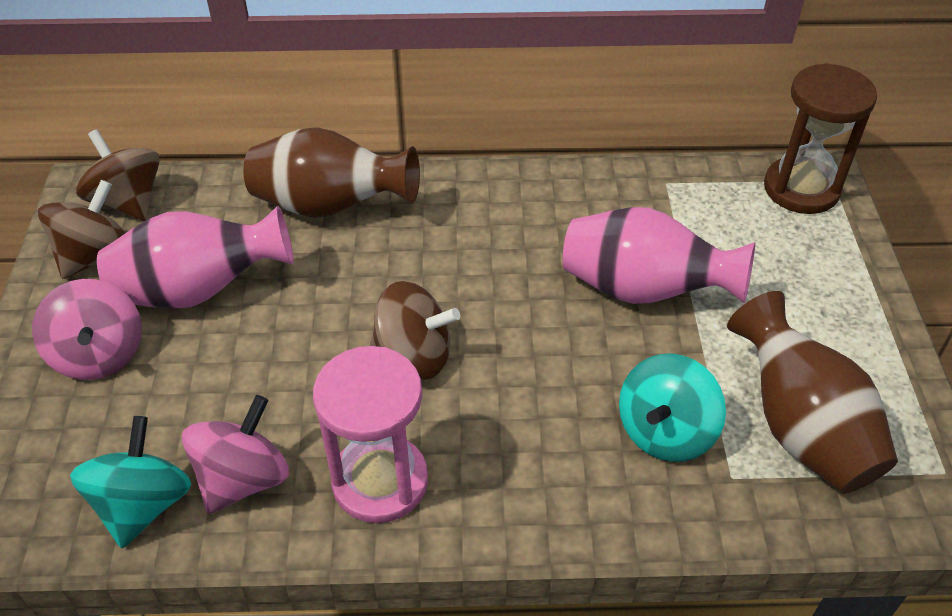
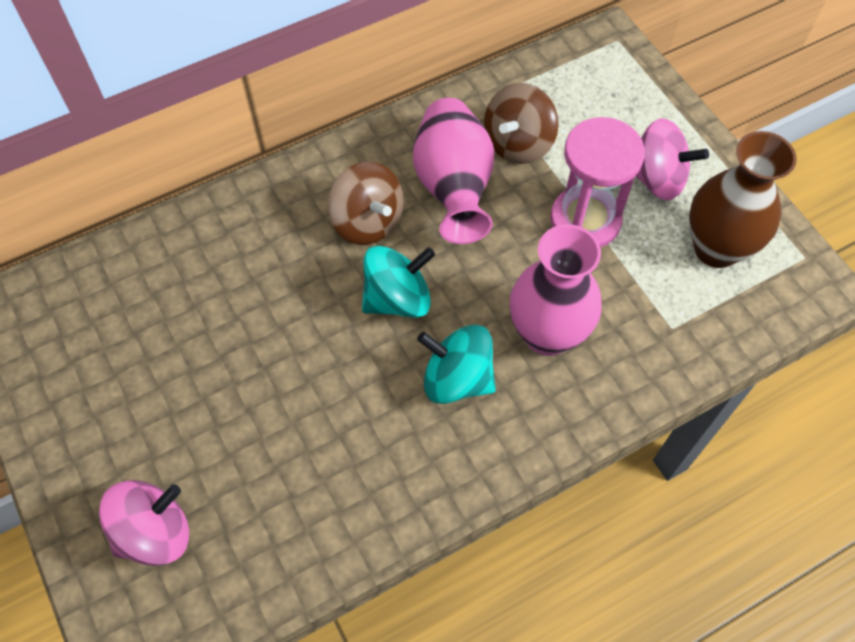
brown hourglass: 1 -> 0
brown spinning top: 3 -> 2
brown vase: 2 -> 1

